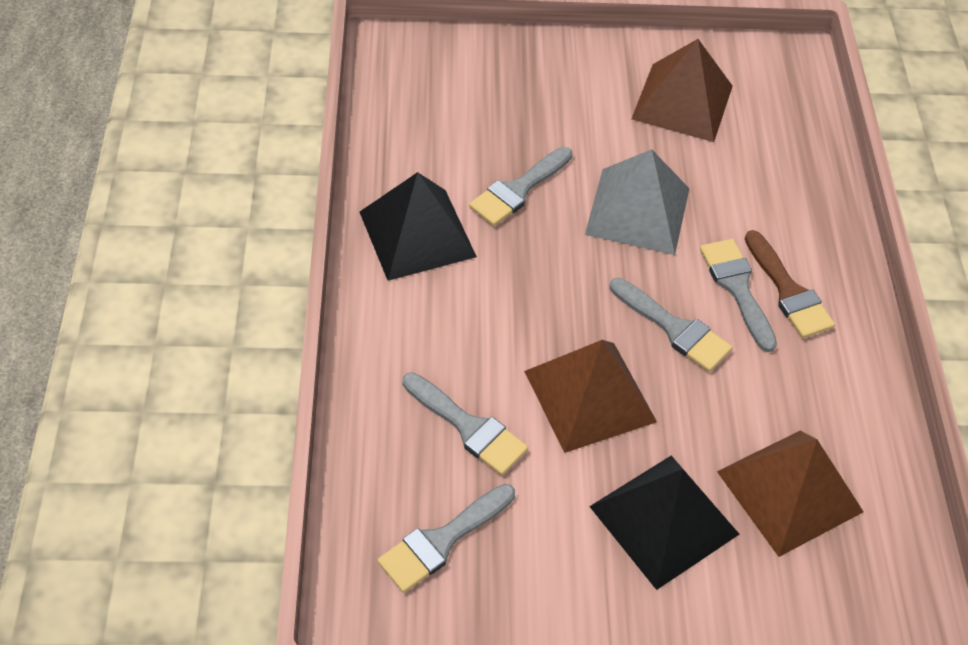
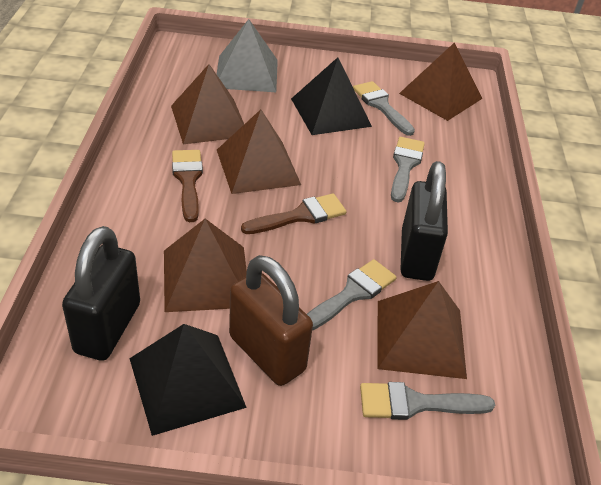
black padlock: 0 -> 2
brown brush: 1 -> 2
brown padlock: 0 -> 1
brown pyramid: 3 -> 5
grey brush: 5 -> 4

